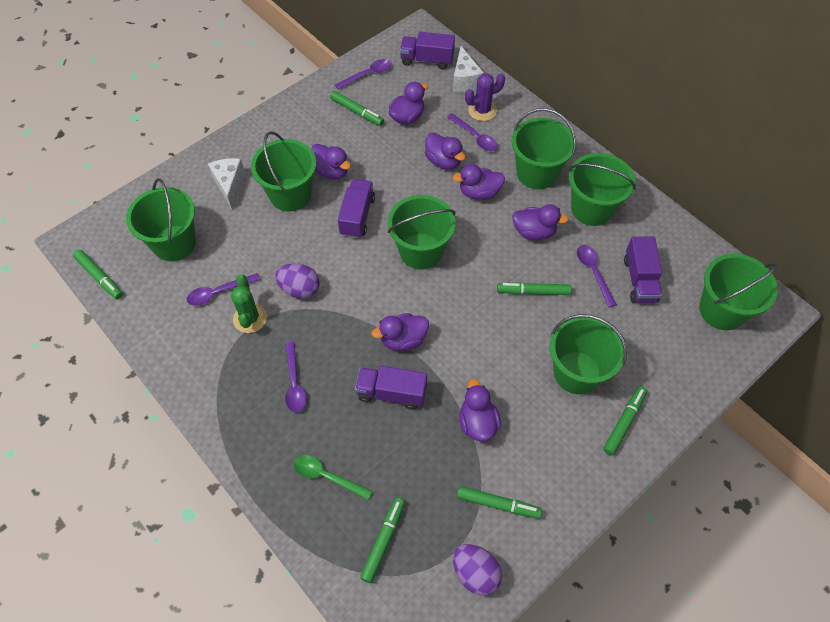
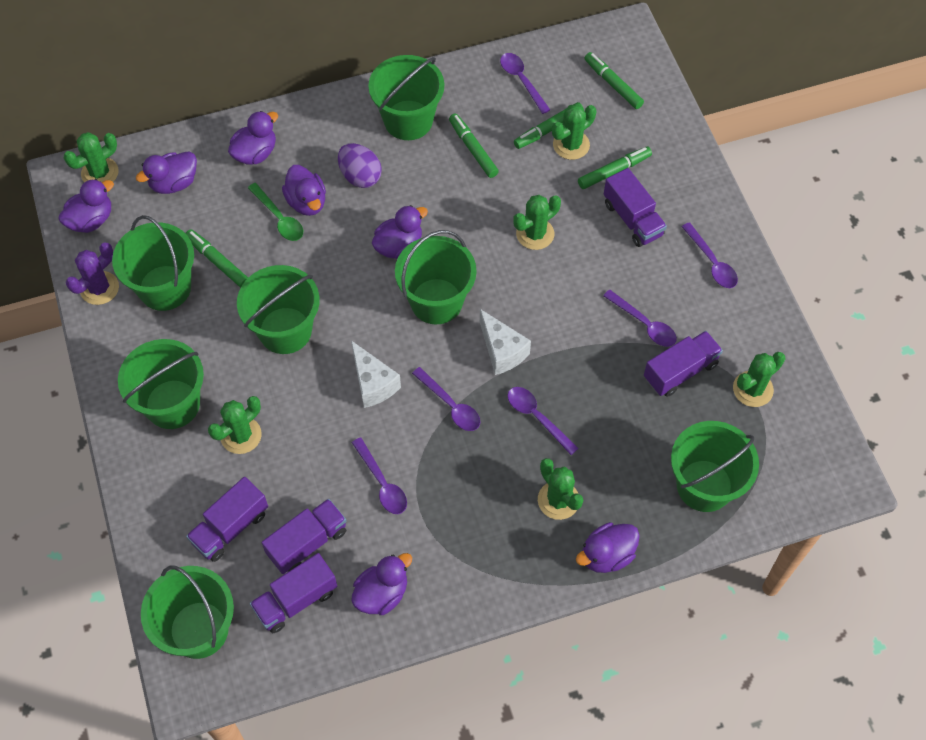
green cactus: 1 -> 6
green marker: 6 -> 5
purple egg: 2 -> 1
purple spoon: 5 -> 6
purple truck: 4 -> 5

